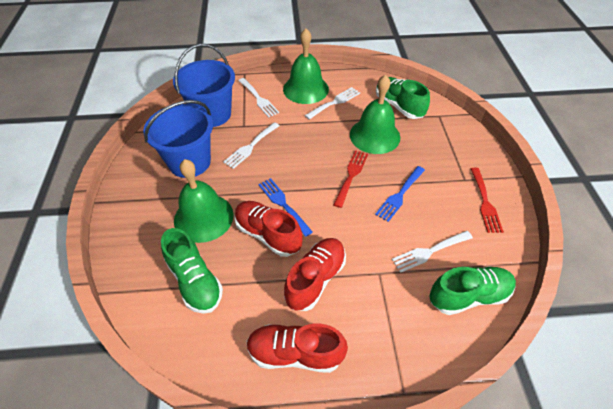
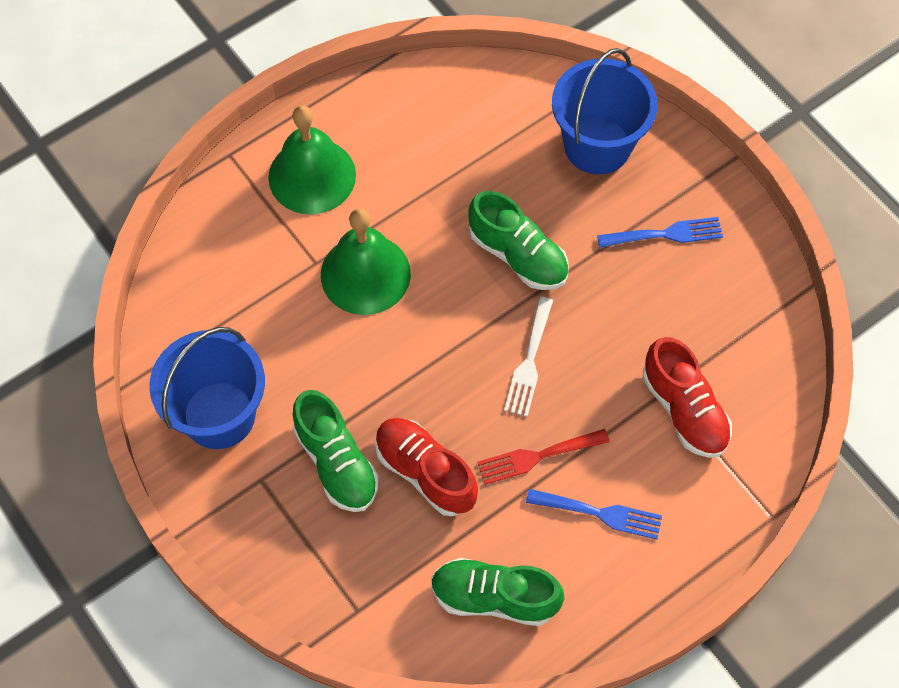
green bell: 3 -> 2
red fork: 2 -> 1
red shoe: 3 -> 2
white fork: 4 -> 1

